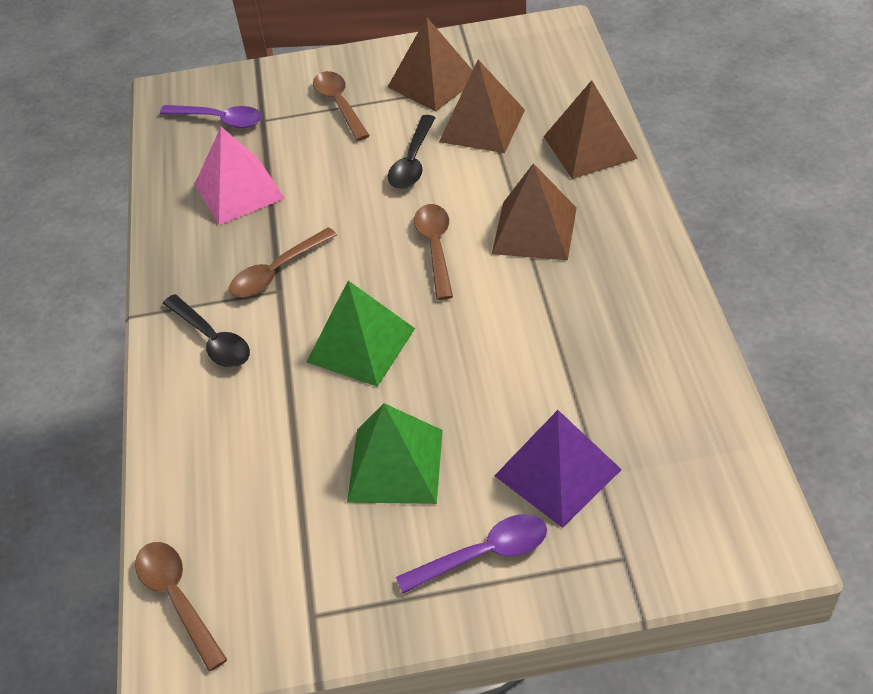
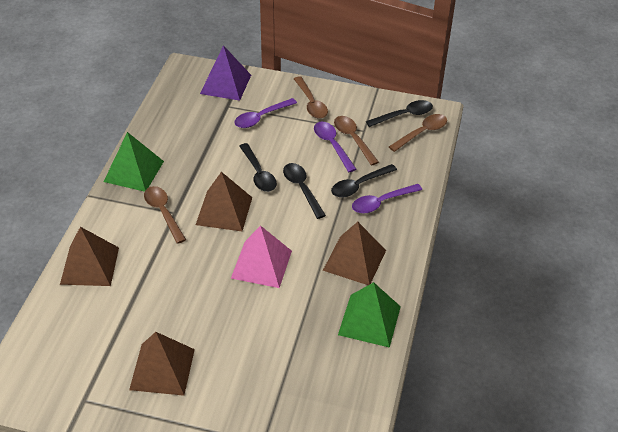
black spoon: 2 -> 4
purple spoon: 2 -> 3

